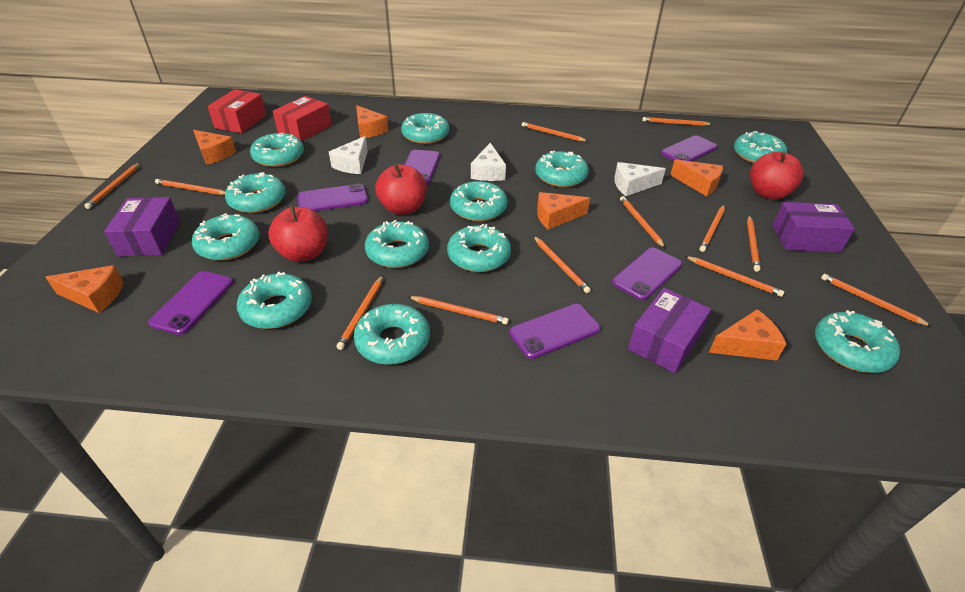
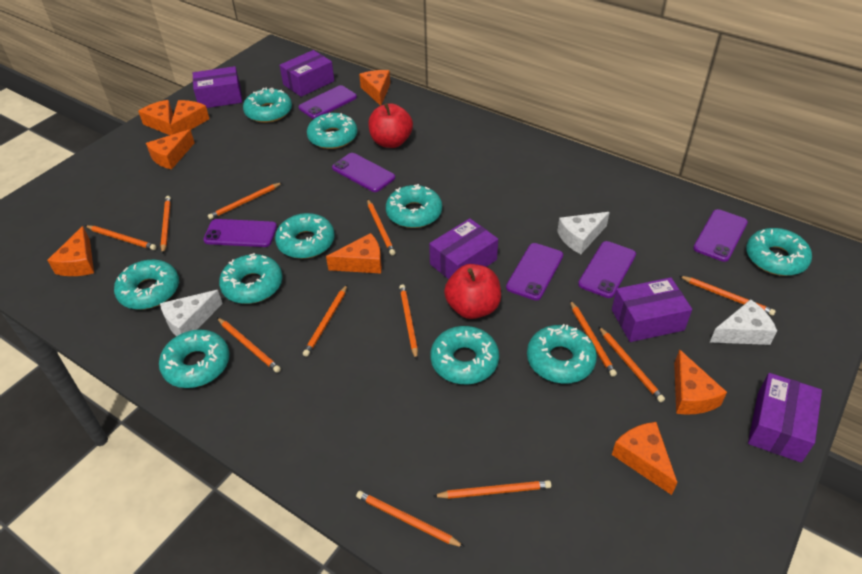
orange cheese: 6 -> 8
purple box: 3 -> 5
red apple: 3 -> 2
red box: 2 -> 0
turquoise donut: 12 -> 10

